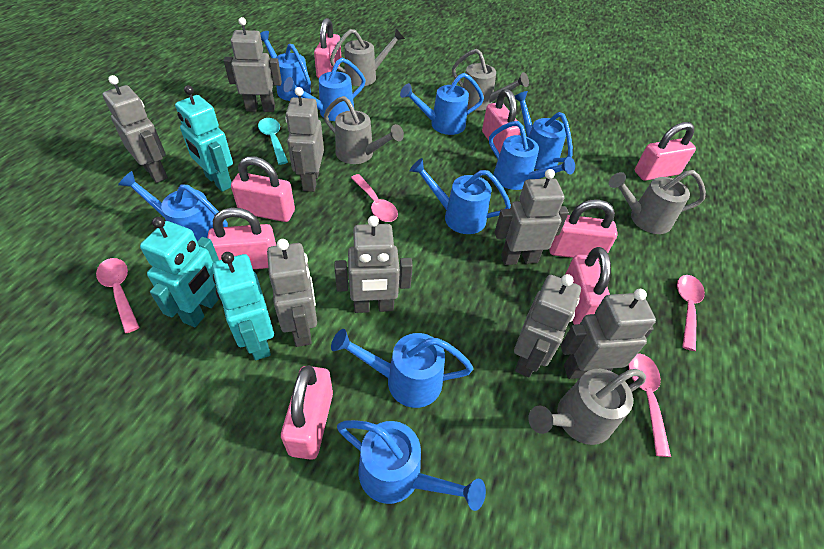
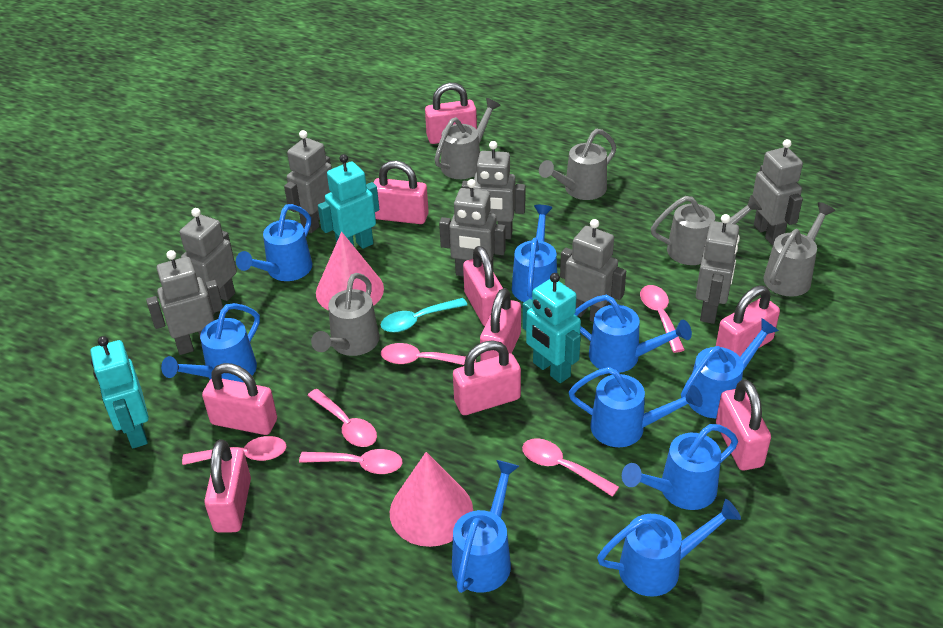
pink cone: 0 -> 2
pink padlock: 8 -> 9
pink spoon: 4 -> 6

